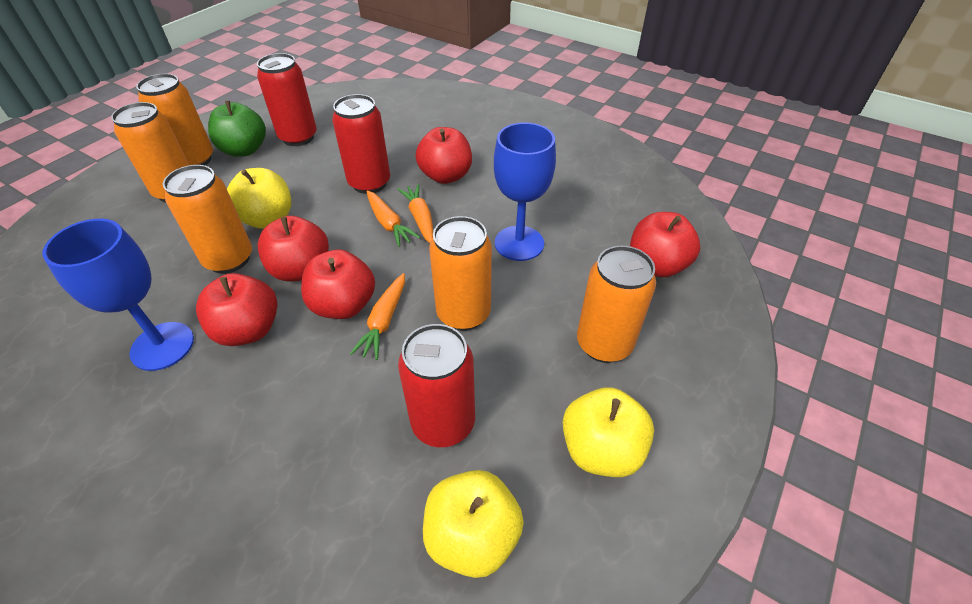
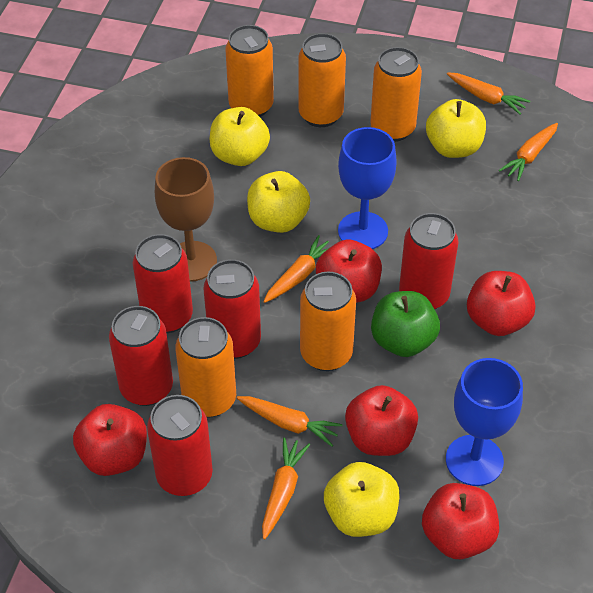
brown goblet: 0 -> 1
orange carrot: 3 -> 5
red can: 3 -> 5
yellow apple: 3 -> 4

